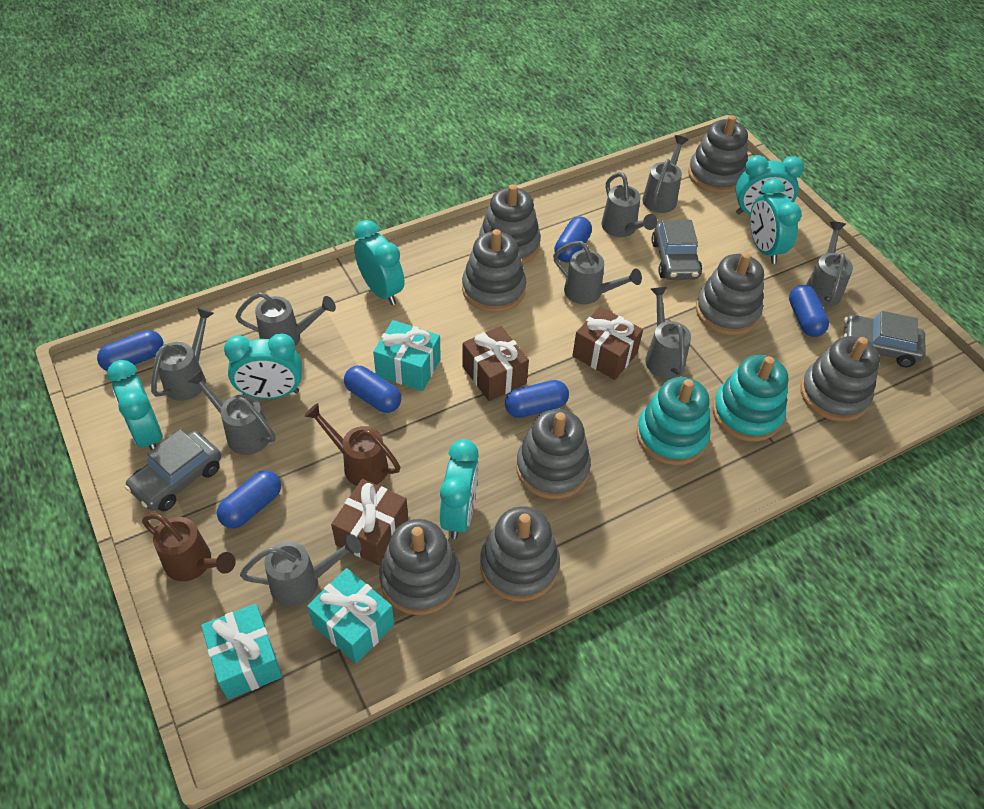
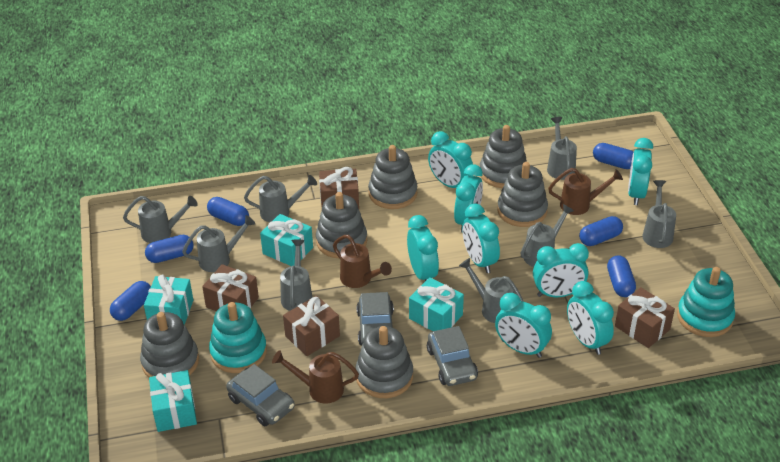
brown gift: 3 -> 4
brown watering can: 2 -> 3
grey stacking toy: 8 -> 6
grey watering can: 9 -> 8
turquoise clock: 6 -> 8
turquoise gift: 3 -> 4

